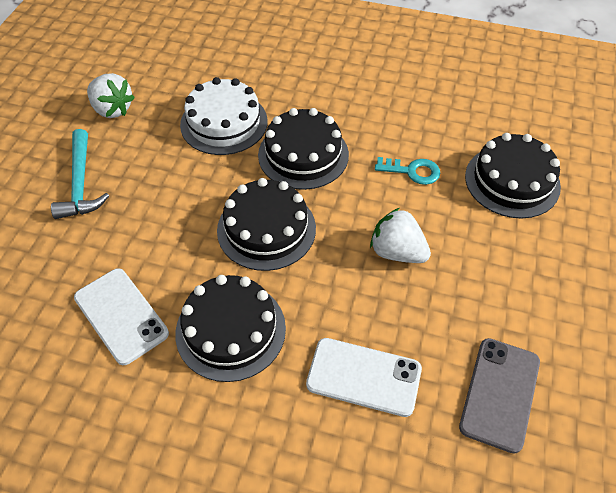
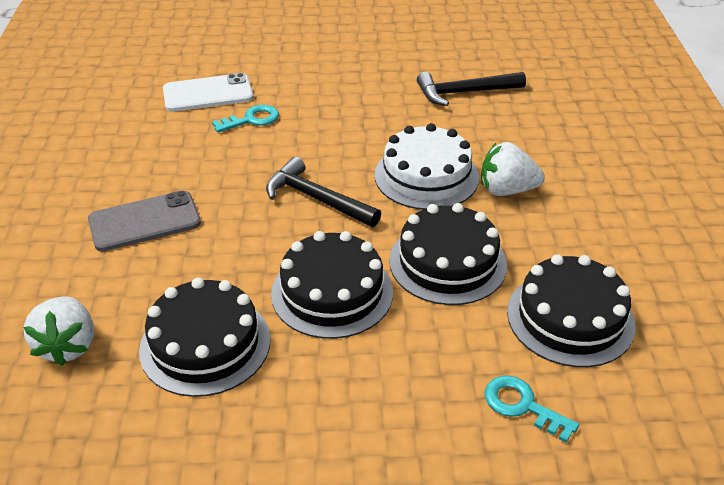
black hammer: 0 -> 2
turquoise hammer: 1 -> 0
turquoise key: 1 -> 2
white phone: 2 -> 1

